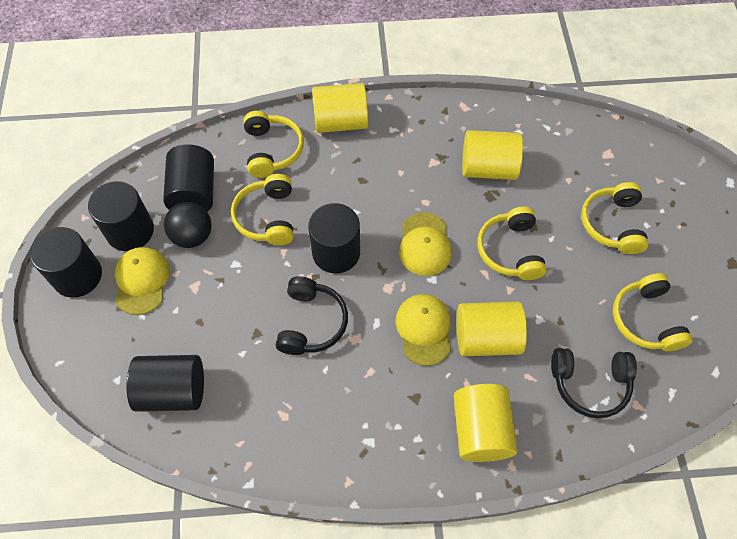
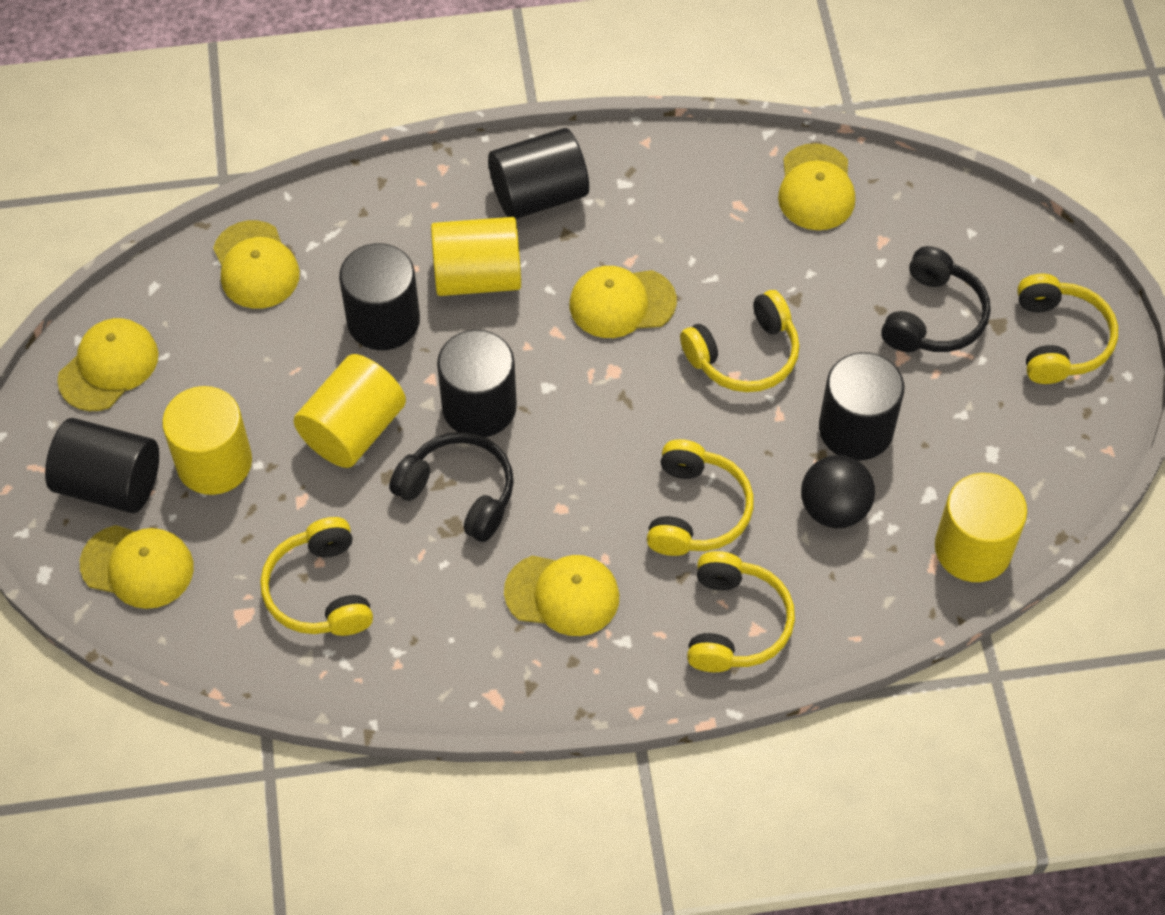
yellow cap: 3 -> 6

